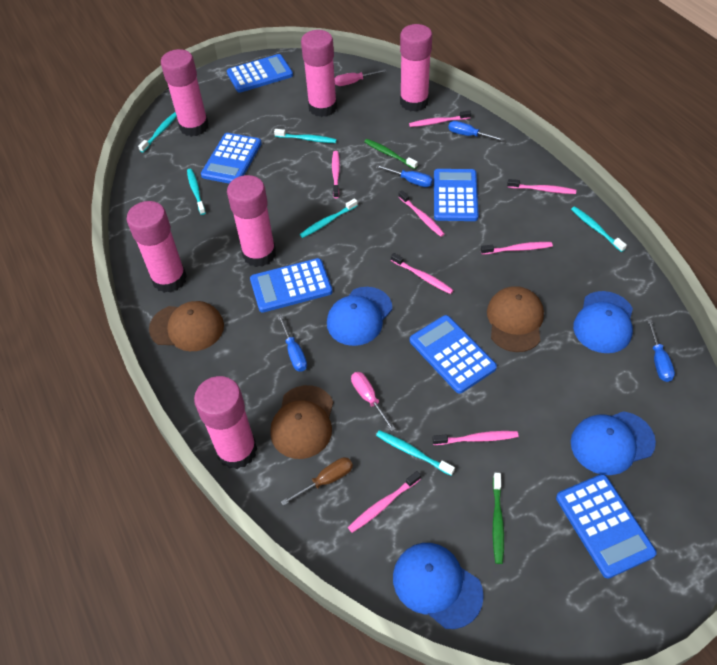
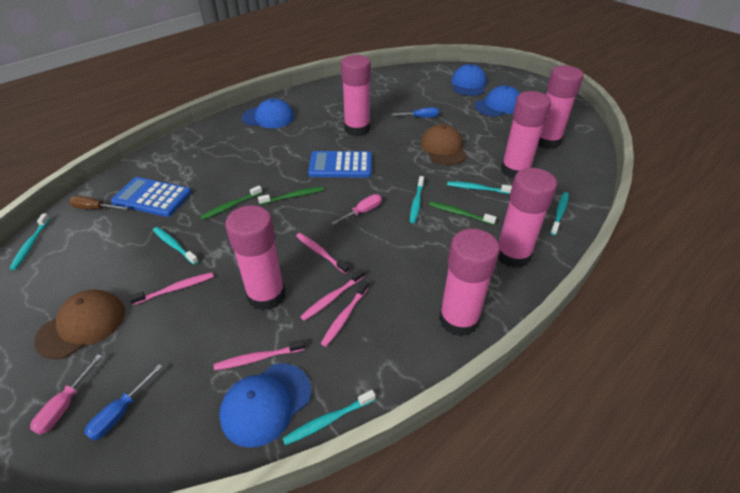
blue calculator: 6 -> 2
blue screwdriver: 4 -> 2
brown cap: 3 -> 2
green toothbrush: 2 -> 3
pink toothbrush: 8 -> 5

